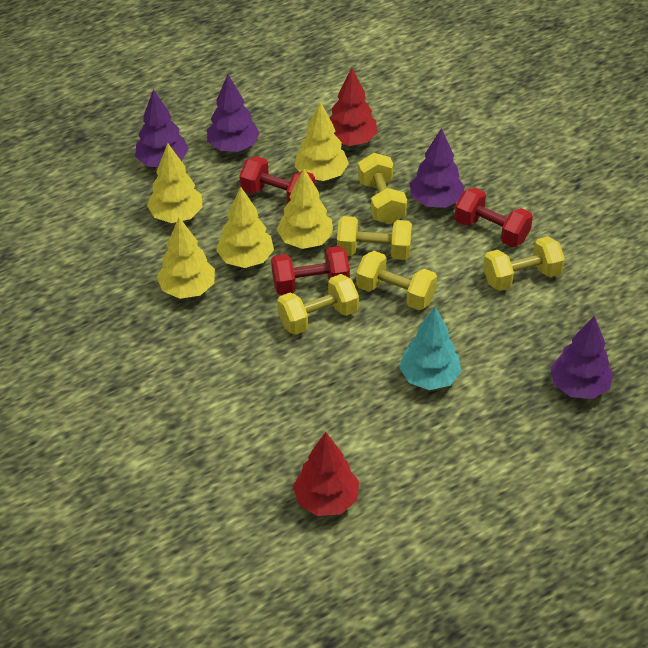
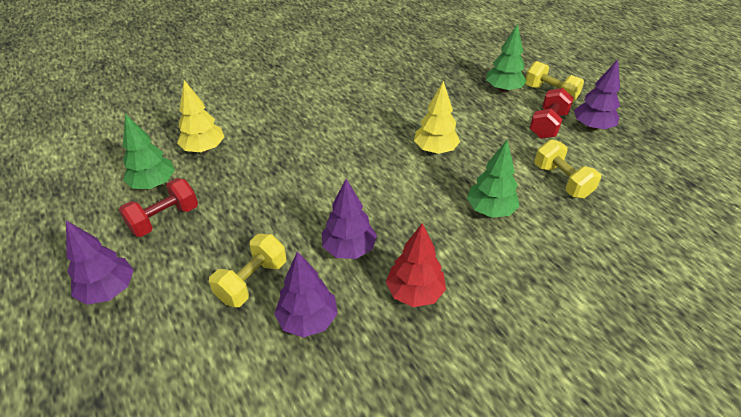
green tree: 0 -> 3
red dumbbell: 3 -> 2
red tree: 2 -> 1
turquoise tree: 1 -> 0
yellow dumbbell: 5 -> 3
yellow tree: 5 -> 2

